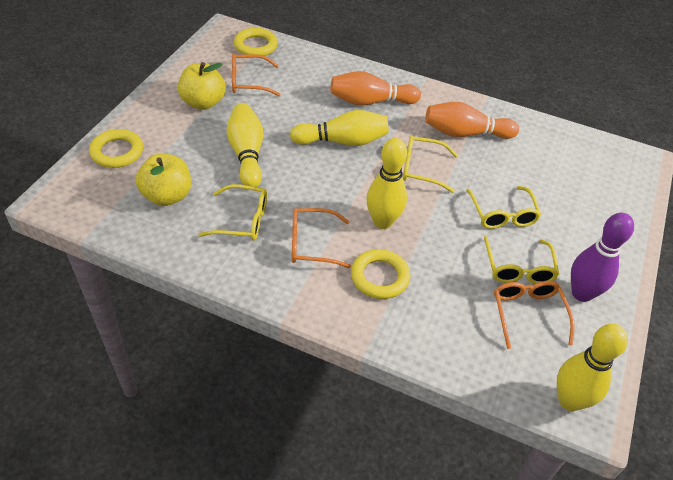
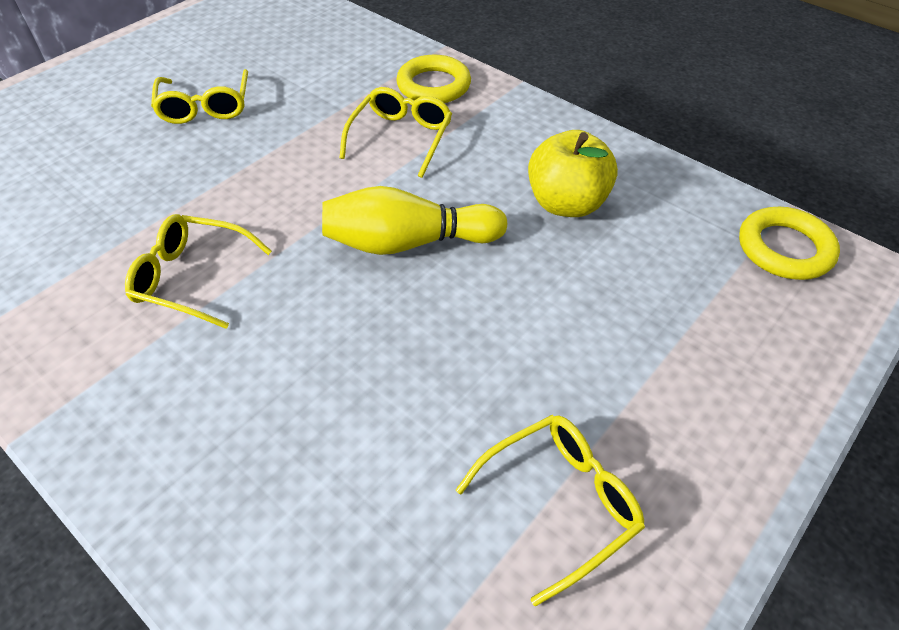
orange bowling pin: 2 -> 0
orange glasses: 3 -> 0
purple bowling pin: 1 -> 0
yellow apple: 2 -> 1
yellow bowling pin: 4 -> 1
yellow ring: 3 -> 2

